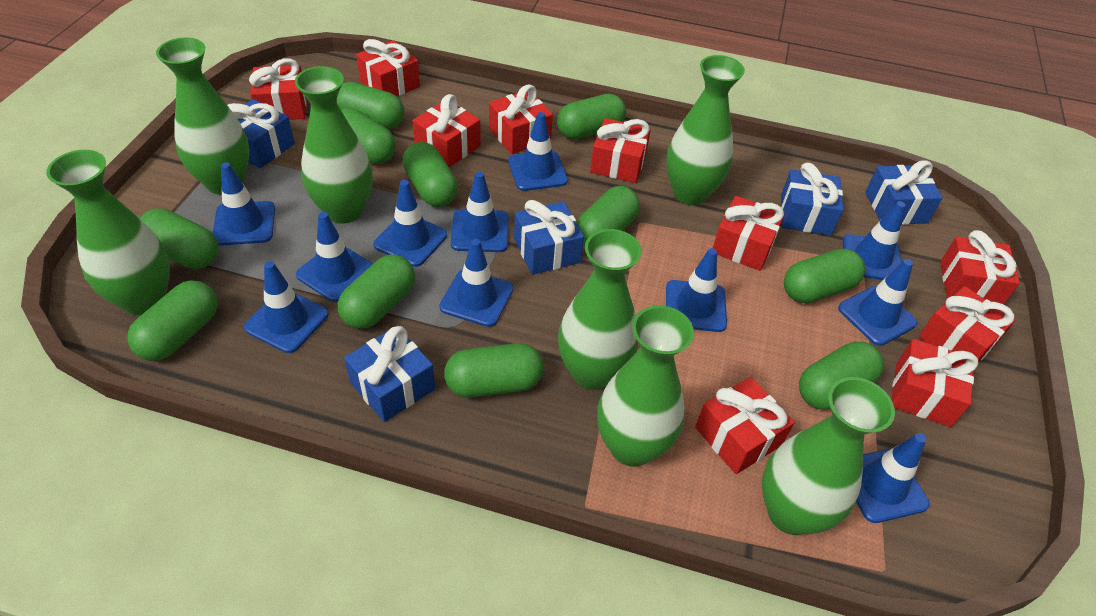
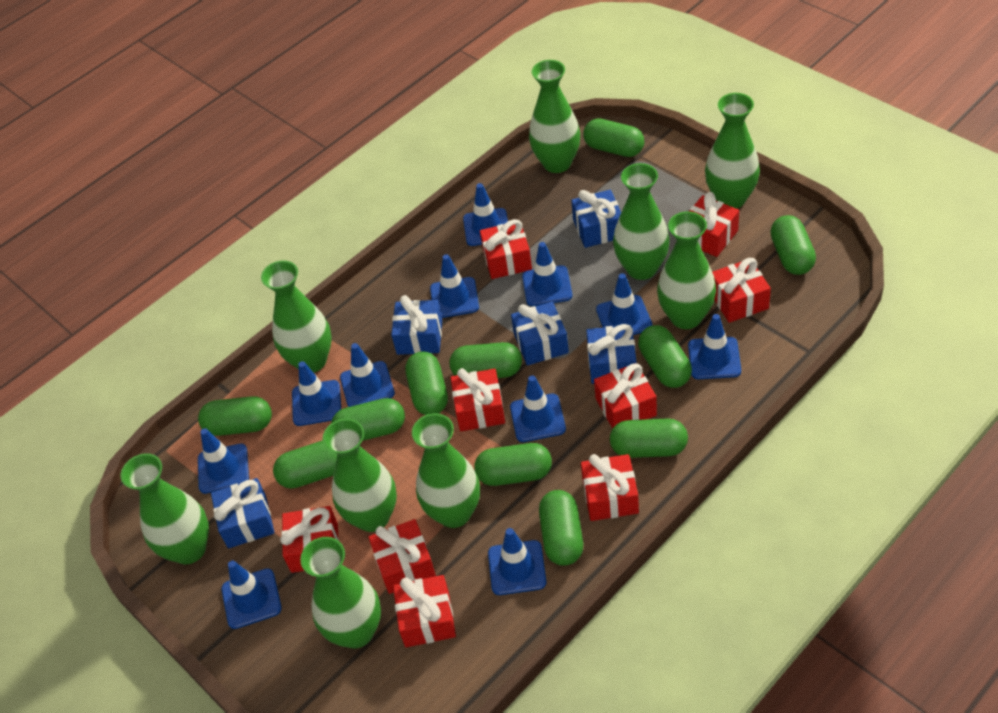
green vase: 7 -> 9
red gift: 10 -> 9

